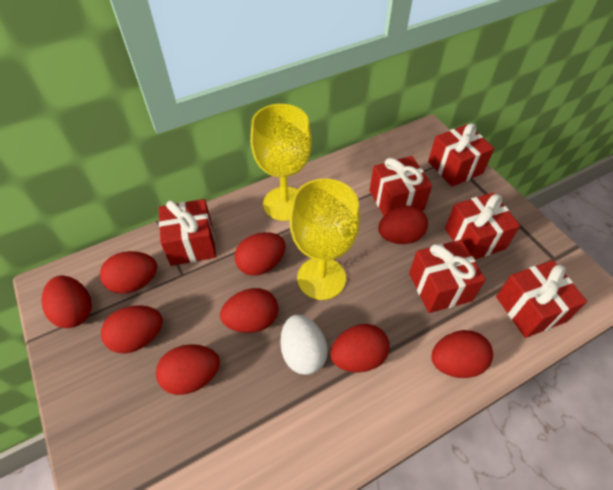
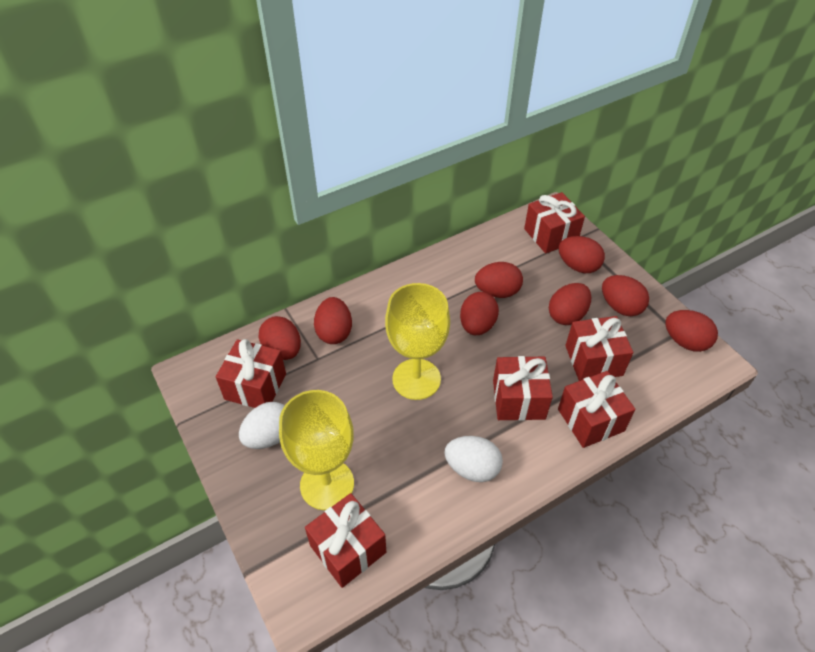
red egg: 9 -> 8
white egg: 1 -> 2

